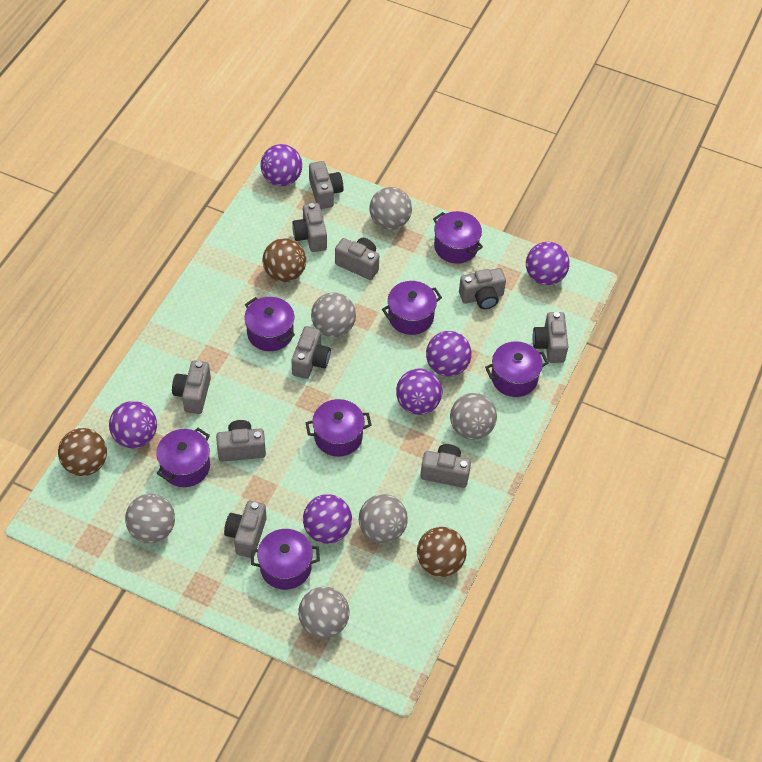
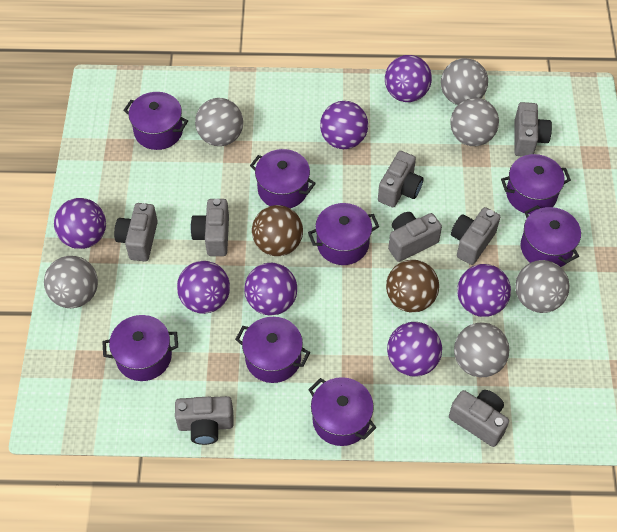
brown ball: 3 -> 2
grey camera: 10 -> 8
purple ball: 6 -> 7
purple pot: 7 -> 8

